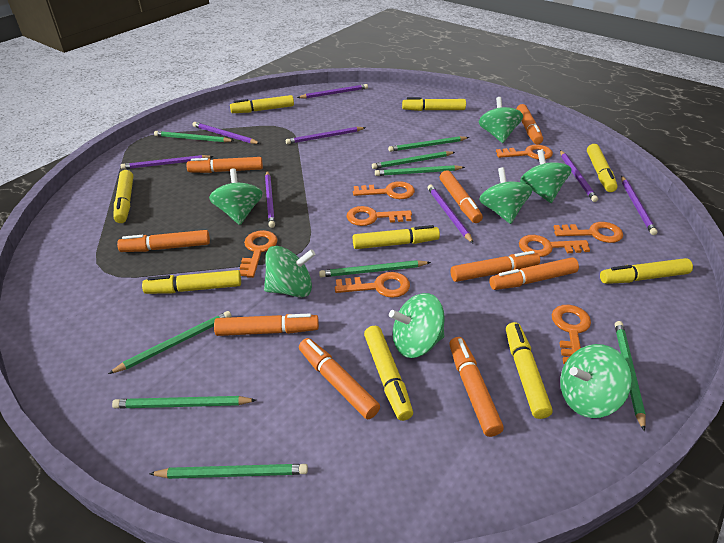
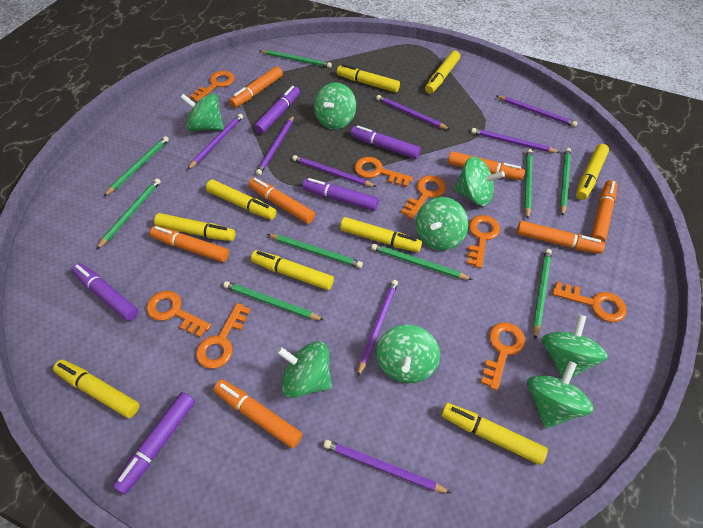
green spinning top: 7 -> 8
orange marker: 9 -> 7
purple marker: 0 -> 5

